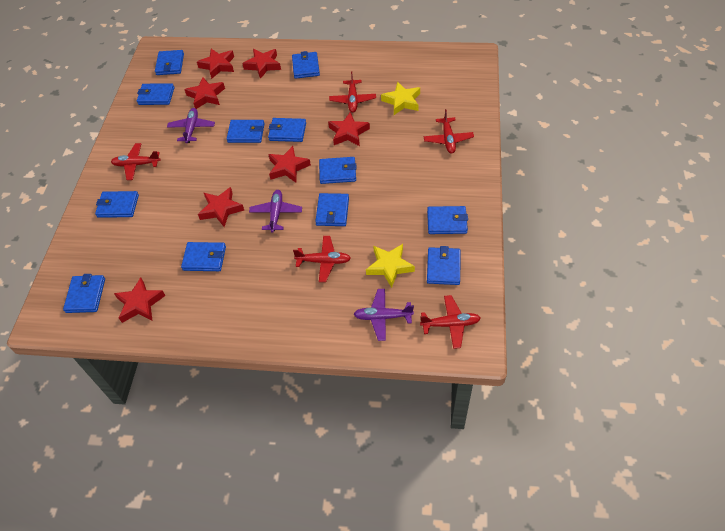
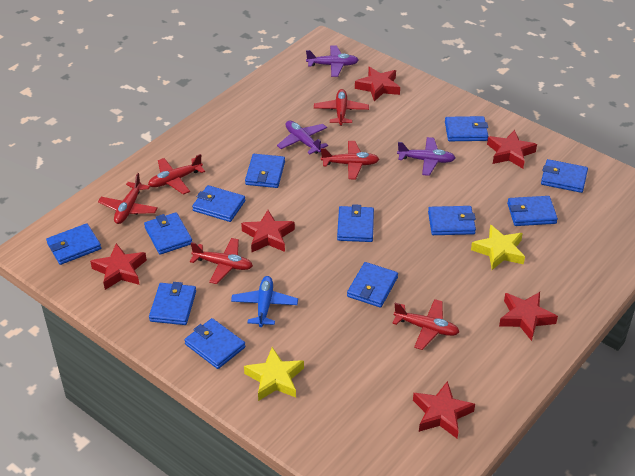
blue plane: 0 -> 1
red plane: 5 -> 6
red star: 7 -> 6

